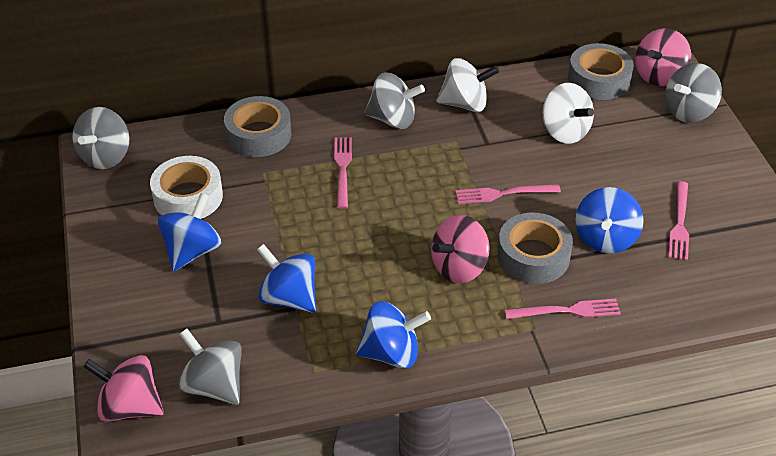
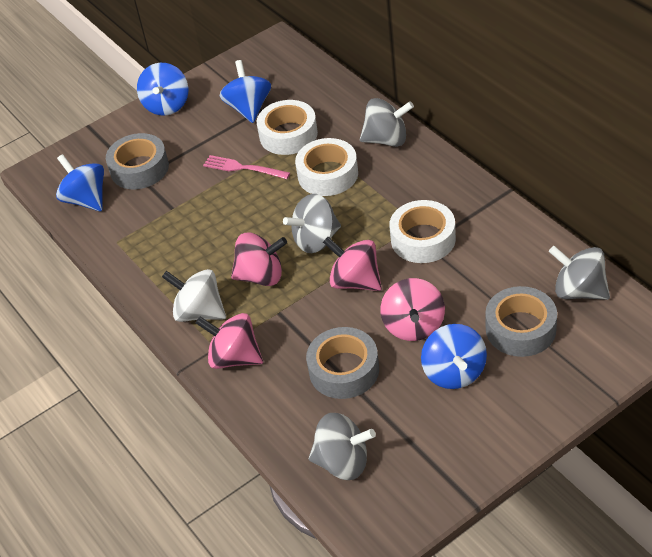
pink fork: 4 -> 1
pink spinning top: 3 -> 4
white spinning top: 2 -> 1
white tape: 1 -> 3

